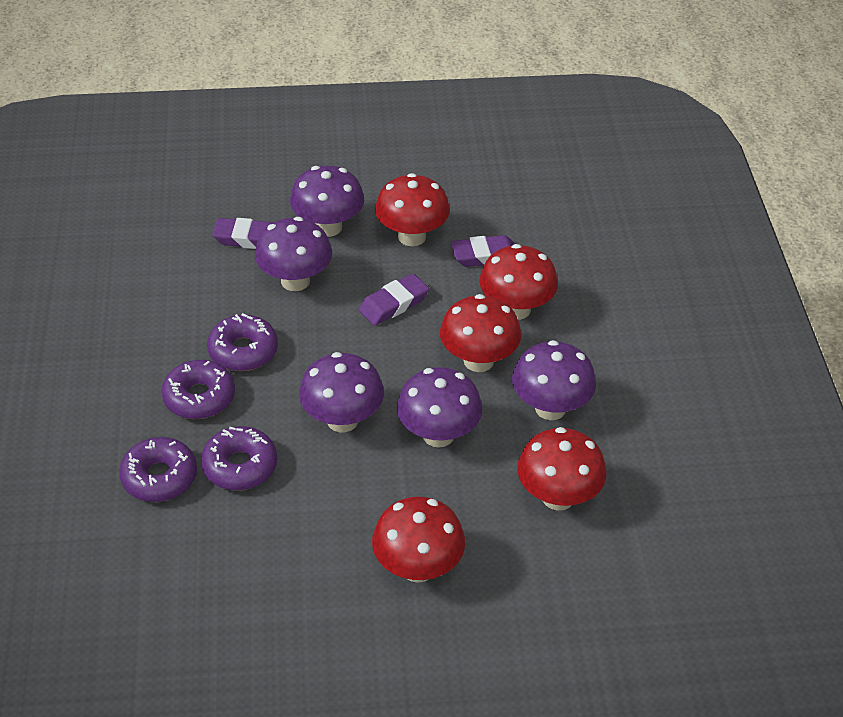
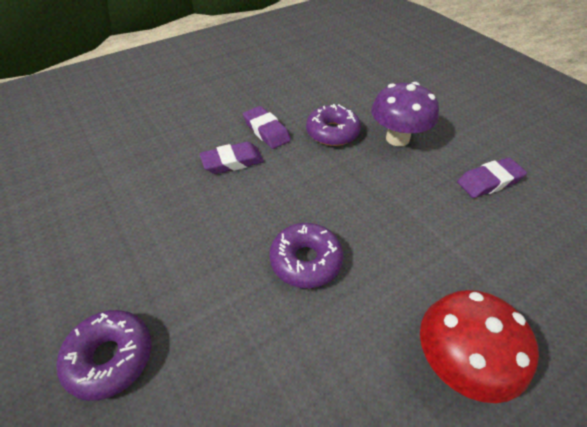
purple donut: 4 -> 3
purple mushroom: 5 -> 1
red mushroom: 5 -> 1

